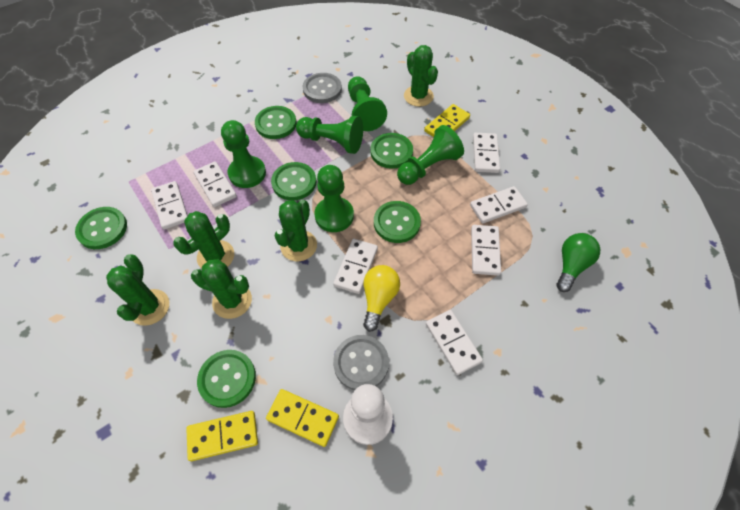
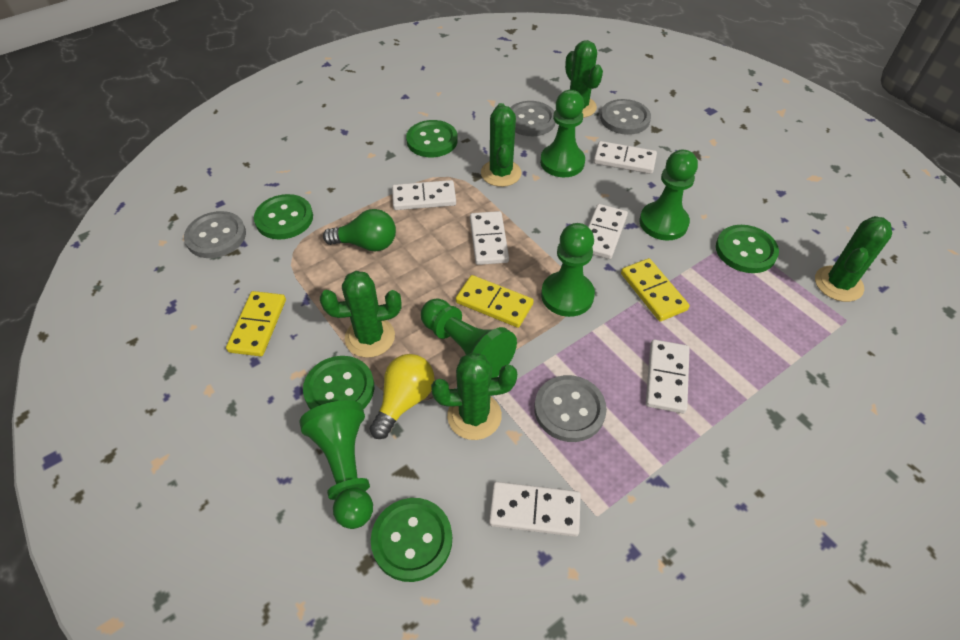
green button: 6 -> 5
grey button: 2 -> 4
white domino: 7 -> 6
white pawn: 1 -> 0

